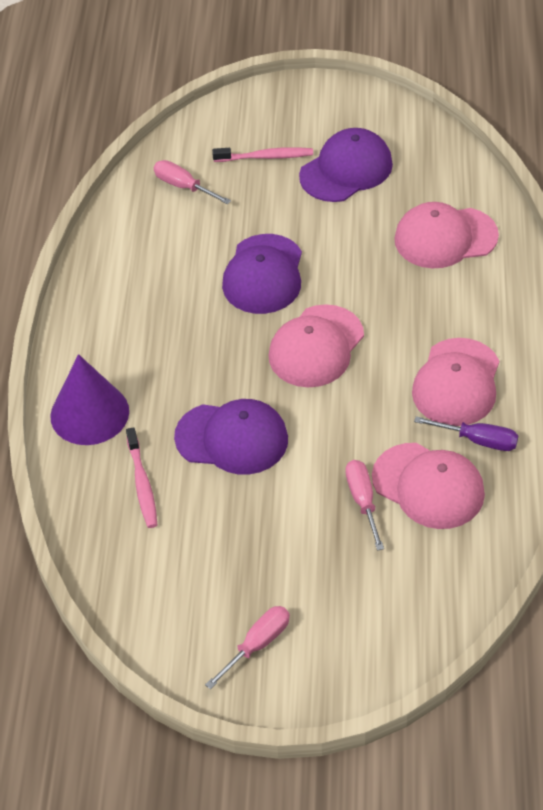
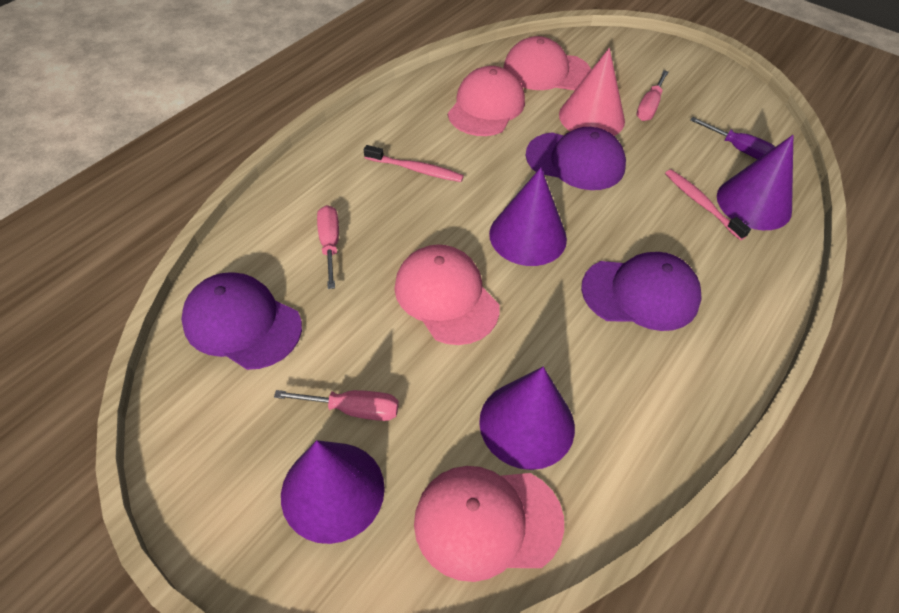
pink cone: 0 -> 1
purple cone: 1 -> 4

